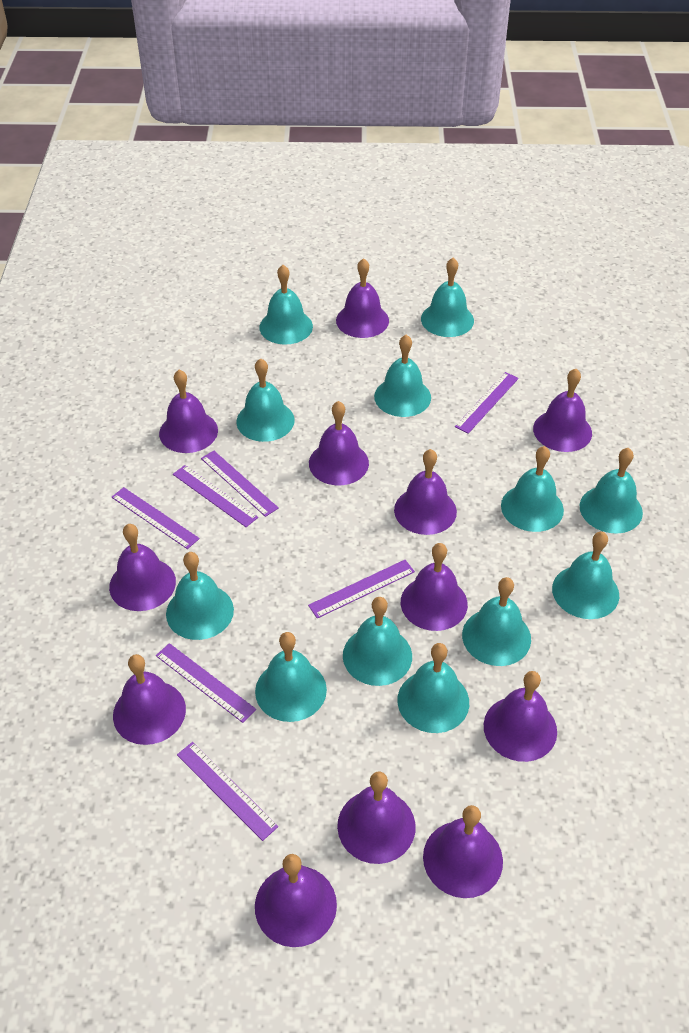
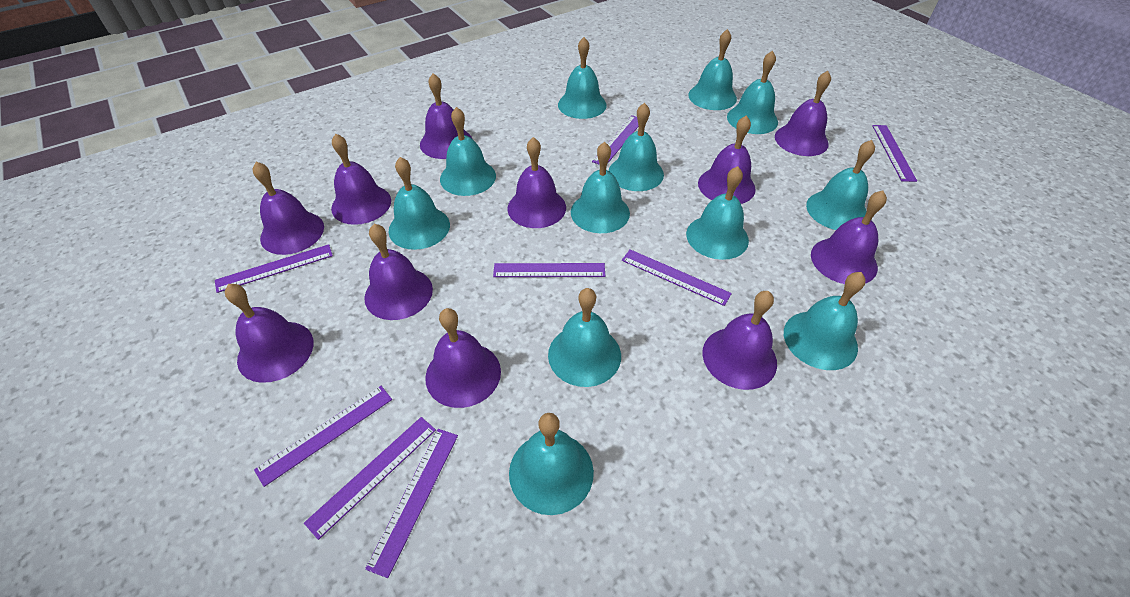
purple bell: 12 -> 11
purple ruler: 7 -> 8

